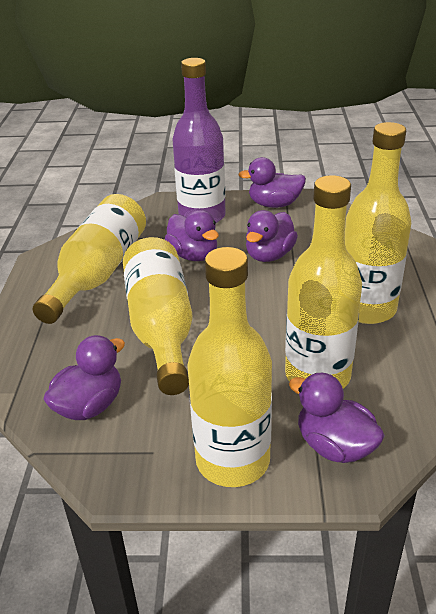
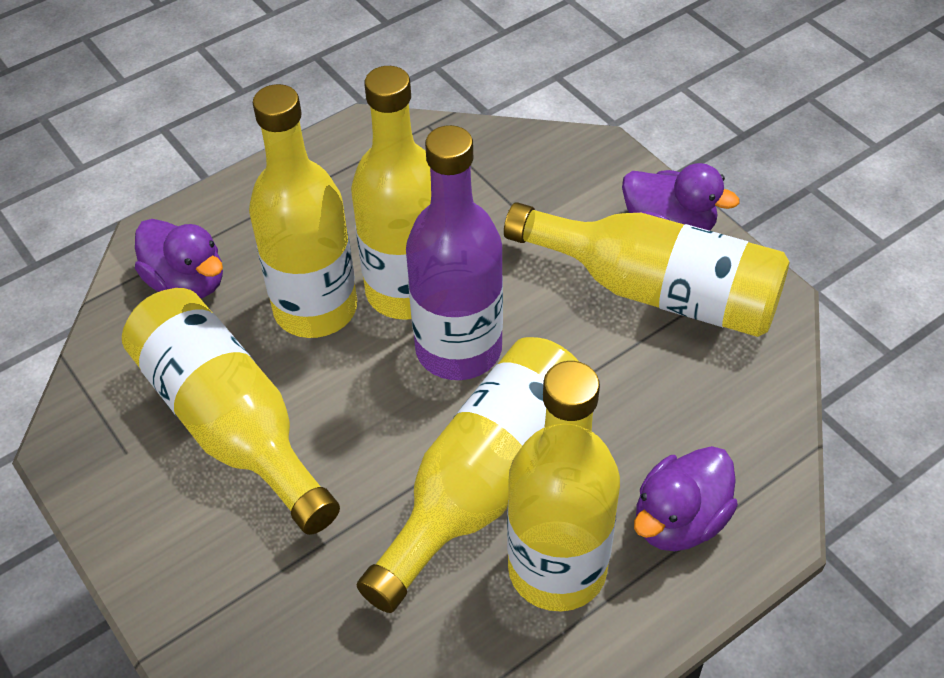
purple duck: 5 -> 3
yellow bottle: 5 -> 6

